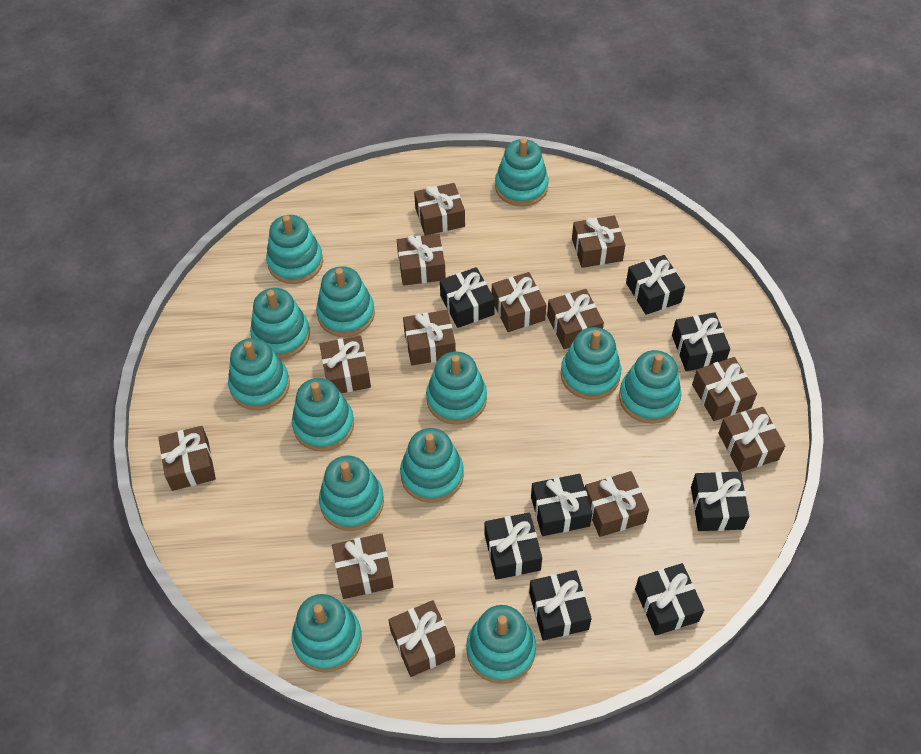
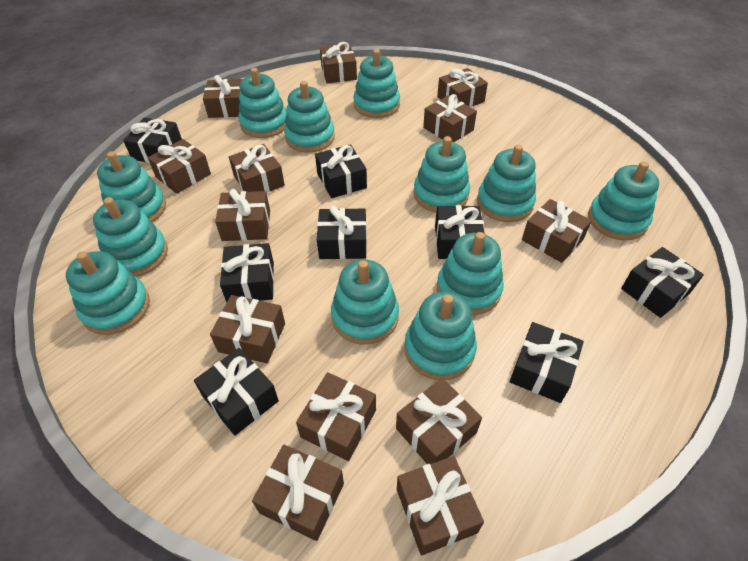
turquoise stacking toy: 13 -> 12

